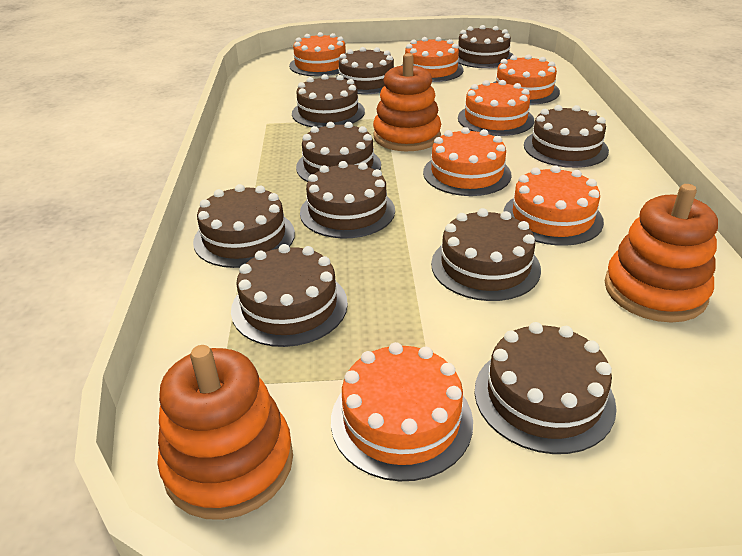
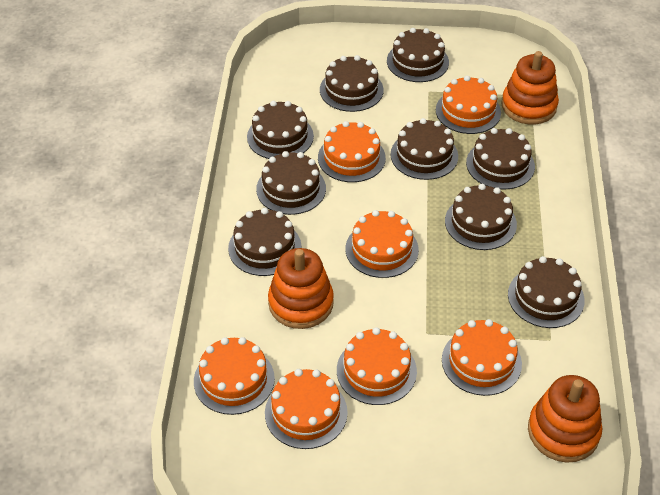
brown cake: 10 -> 9

